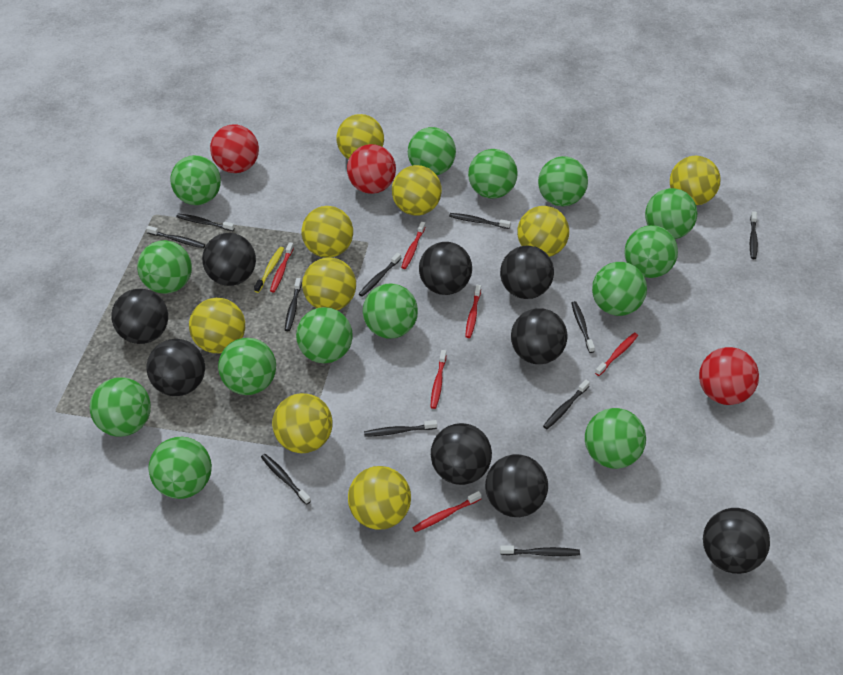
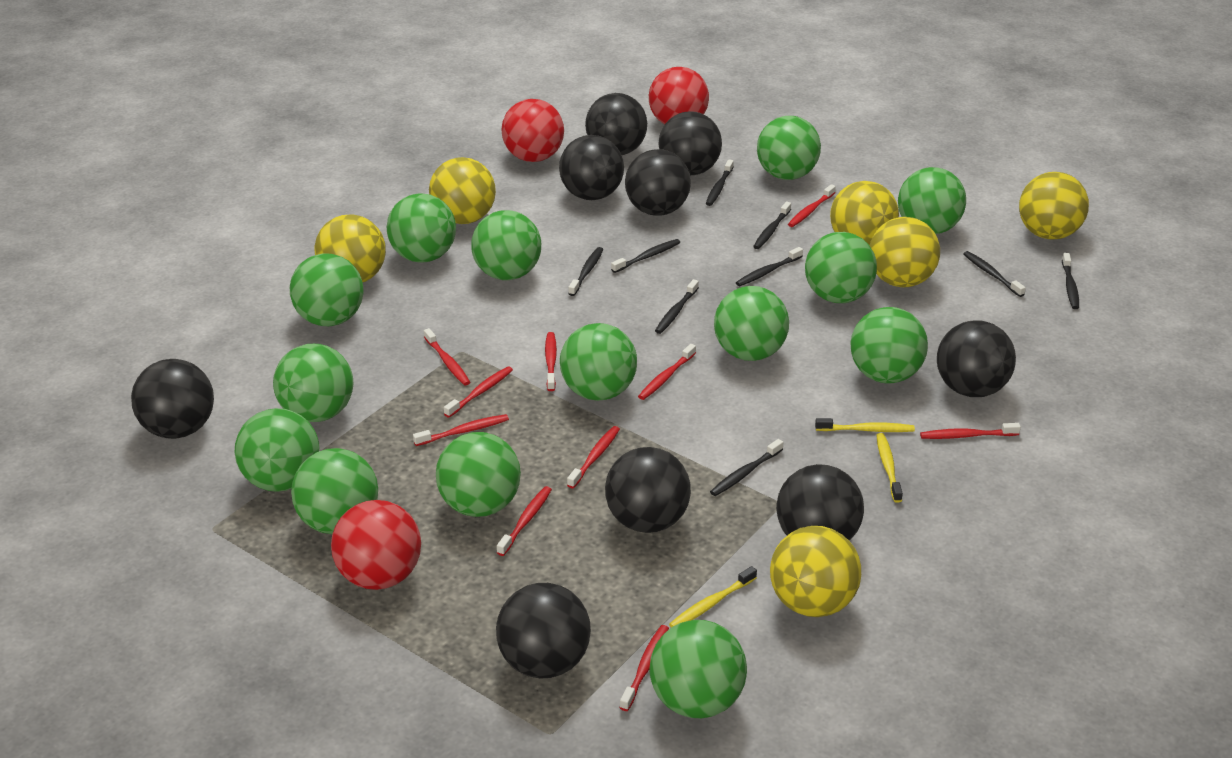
black toothbrush: 11 -> 9
red toothbrush: 6 -> 10
yellow ball: 9 -> 6
yellow toothbrush: 1 -> 3

